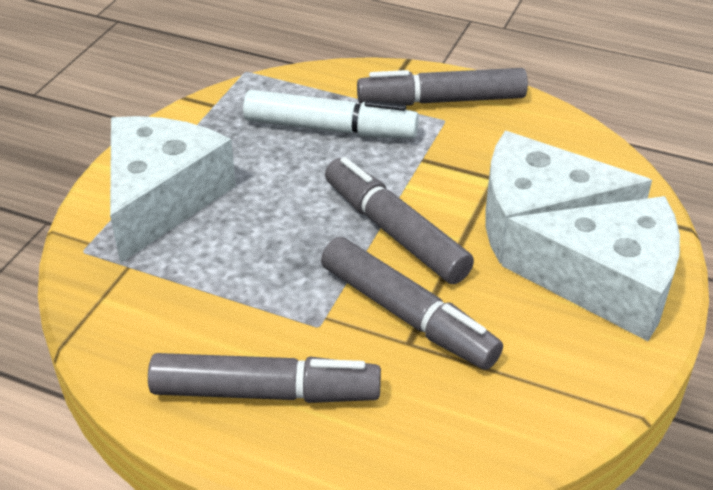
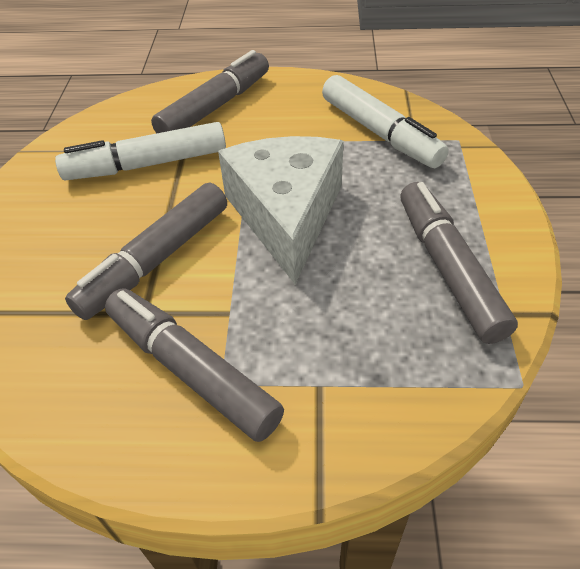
white cheese: 3 -> 1
white marker: 1 -> 2

